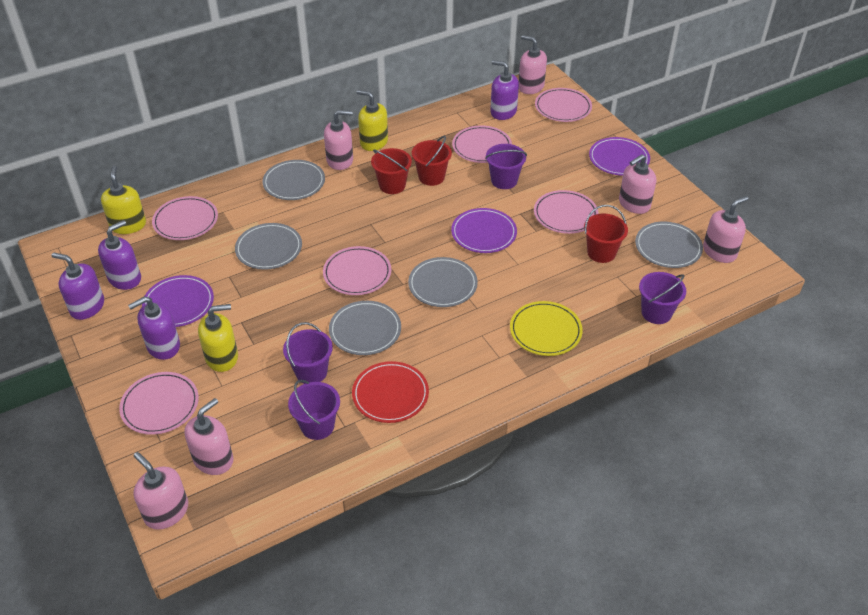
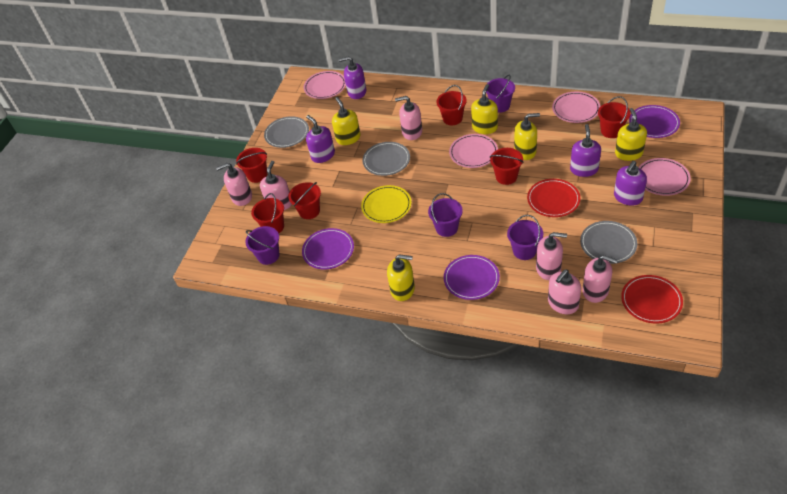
grey plate: 5 -> 3
pink plate: 6 -> 4
red bucket: 3 -> 6
red plate: 1 -> 2
yellow soap dispenser: 3 -> 5

